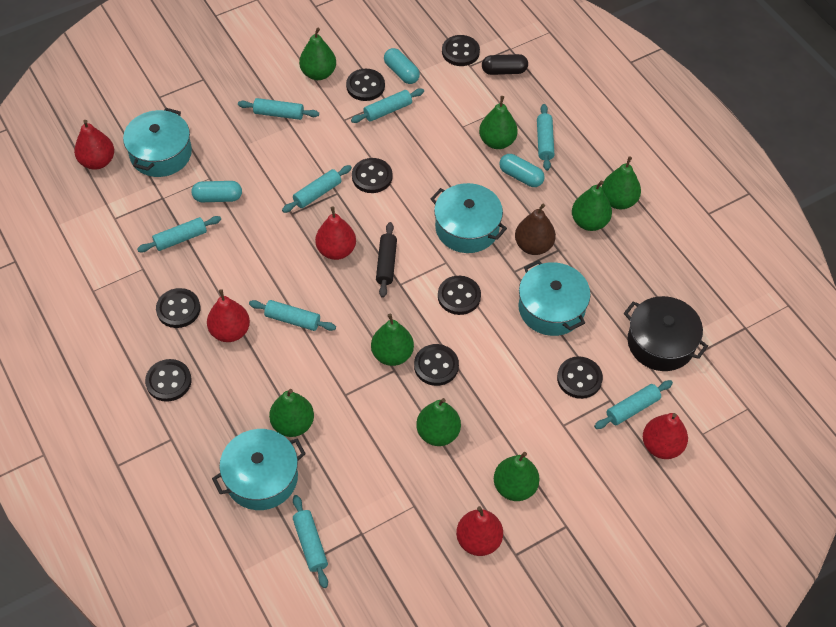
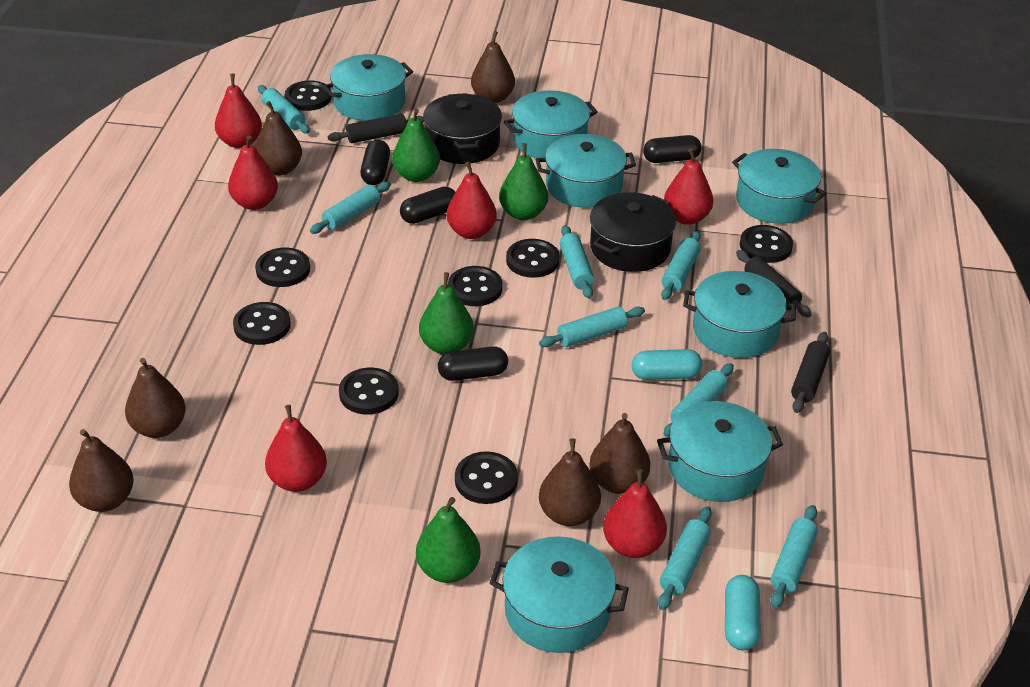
black capsule: 1 -> 4
black pot: 1 -> 2
black rolling pin: 1 -> 3
brown pear: 1 -> 6
green pear: 8 -> 4
red pear: 5 -> 6
turquoise capsule: 3 -> 2
turquoise pot: 4 -> 7

